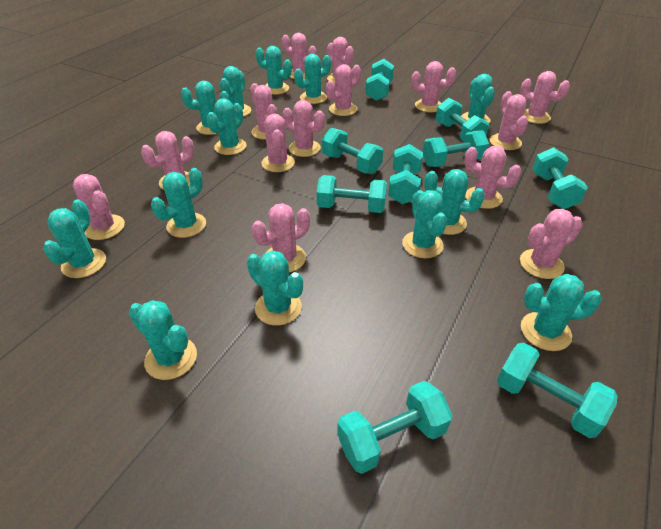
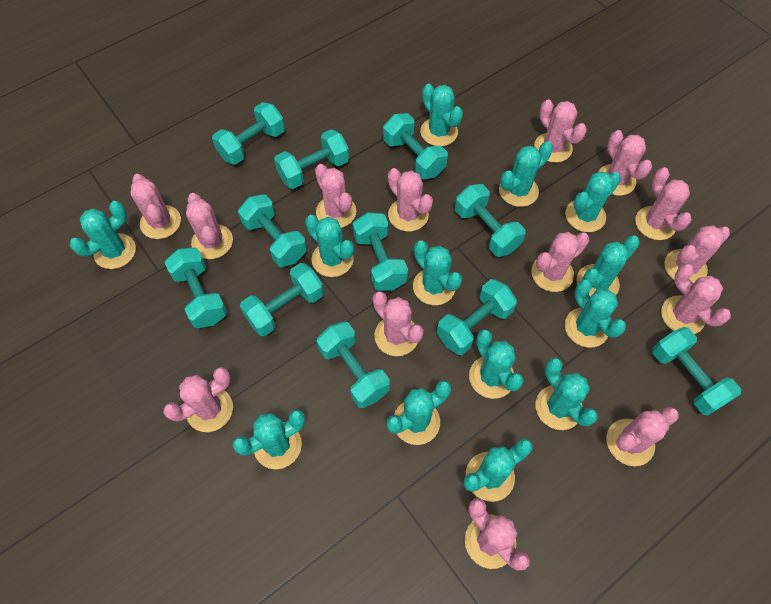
turquoise dumbbell: 9 -> 11

